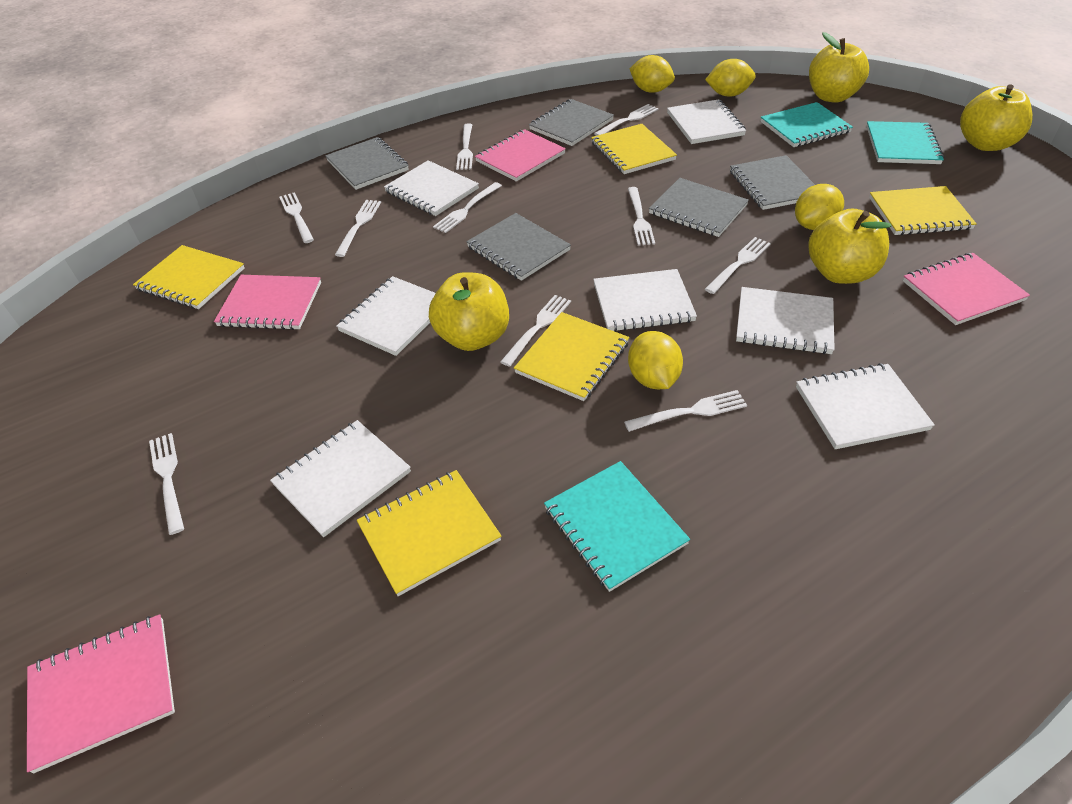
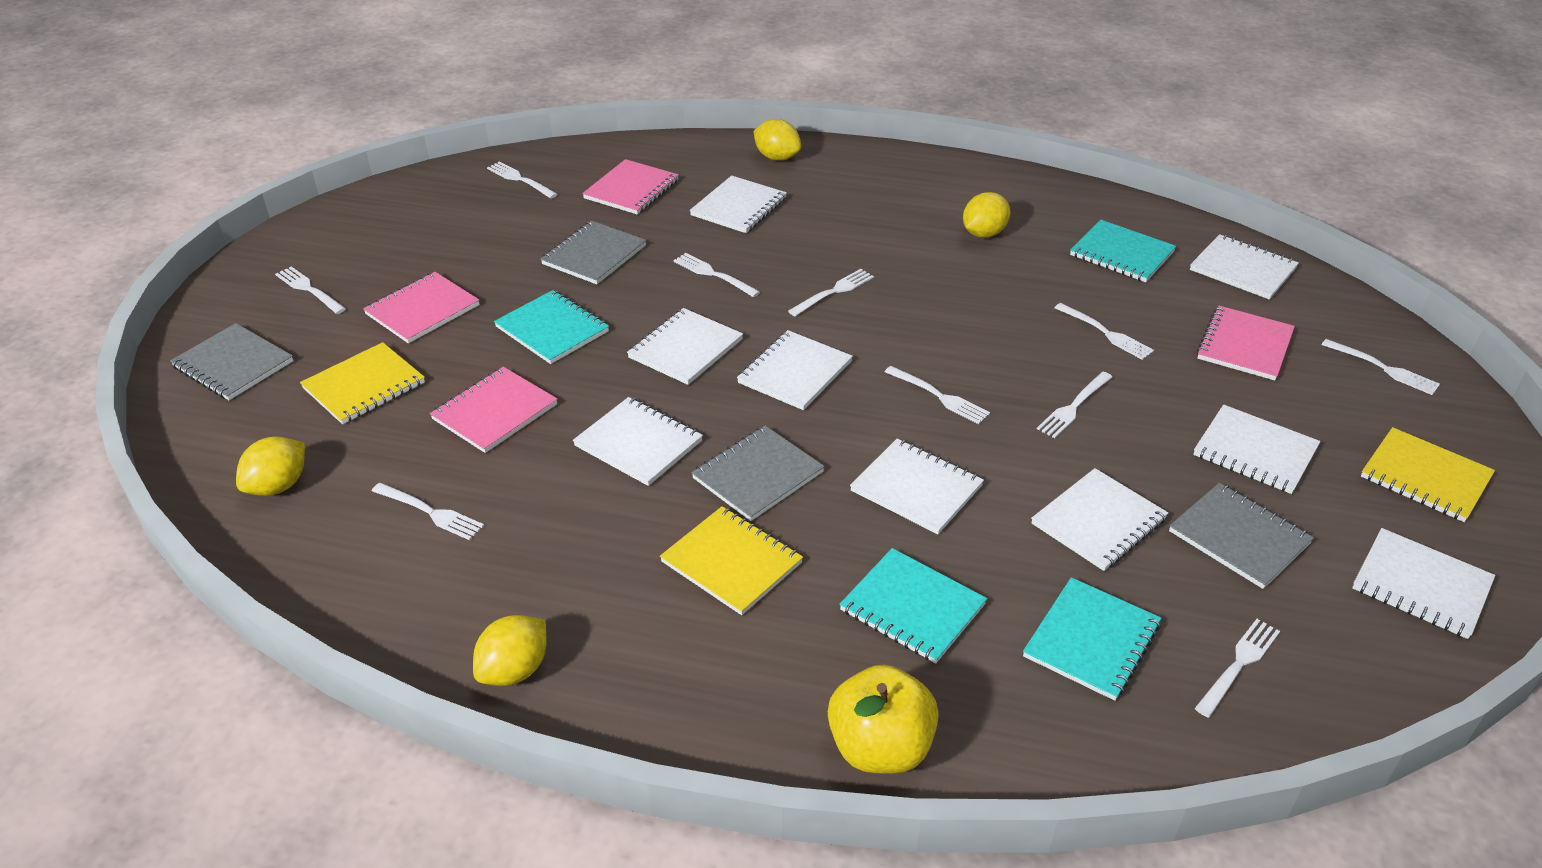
grey notebook: 5 -> 4
turquoise notebook: 3 -> 4
white notebook: 7 -> 9
yellow apple: 4 -> 1
yellow notebook: 5 -> 3

